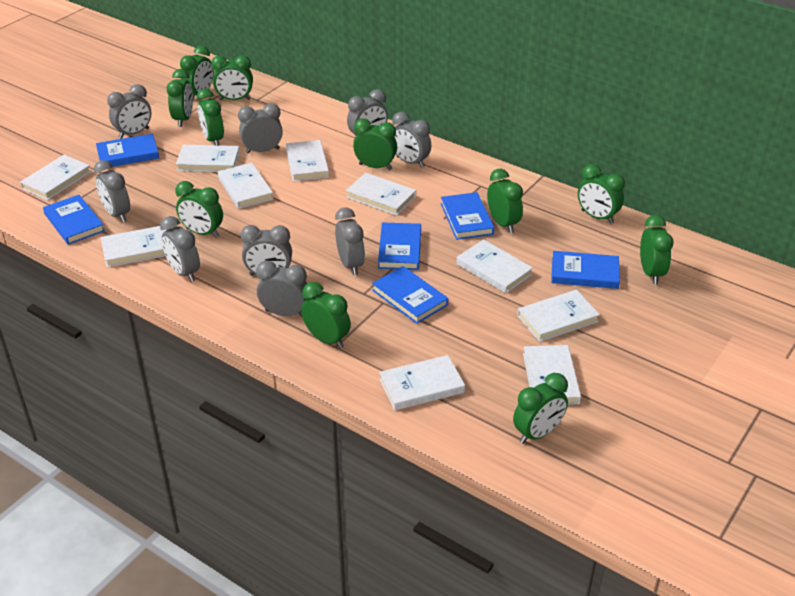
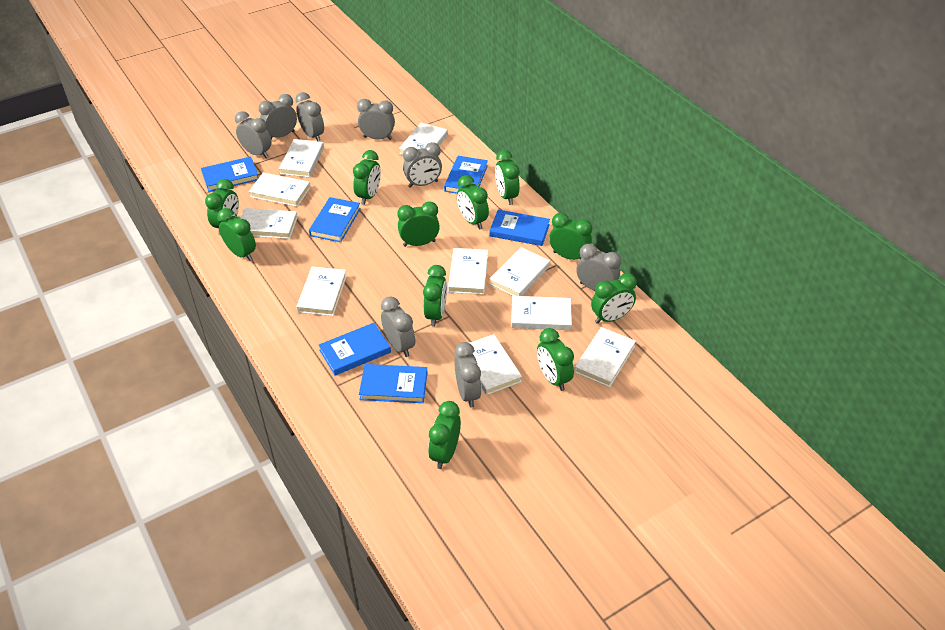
grey clock: 9 -> 8

